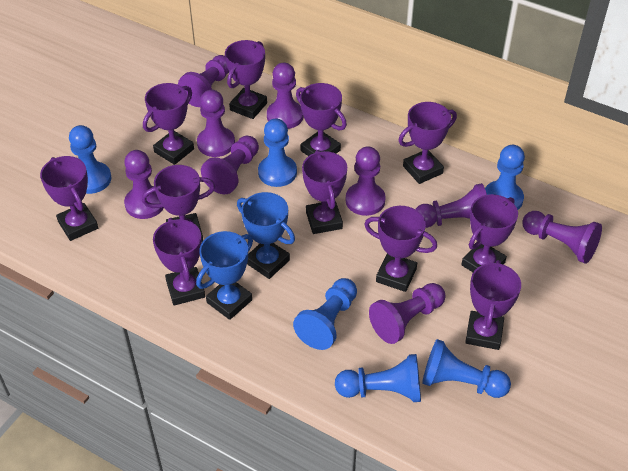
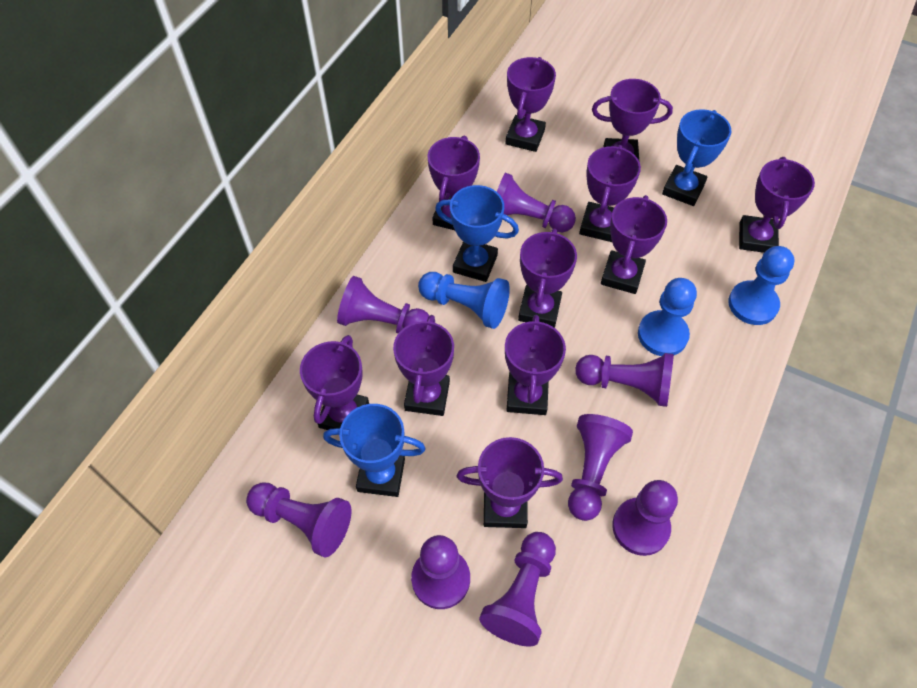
blue pawn: 6 -> 3
blue trophy: 2 -> 3
purple pawn: 9 -> 8

